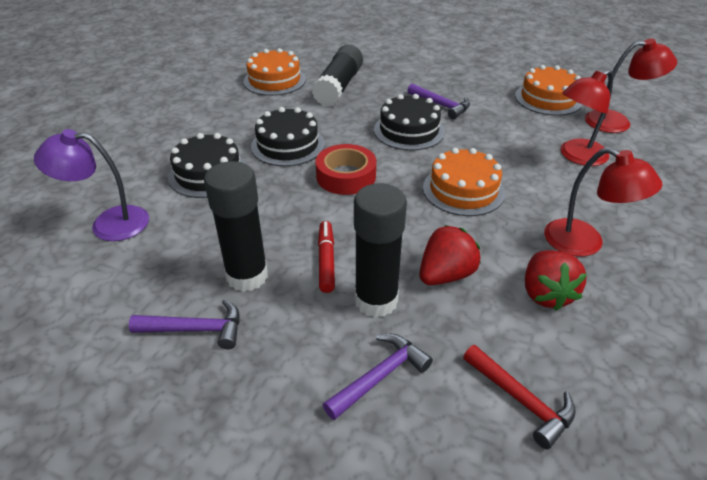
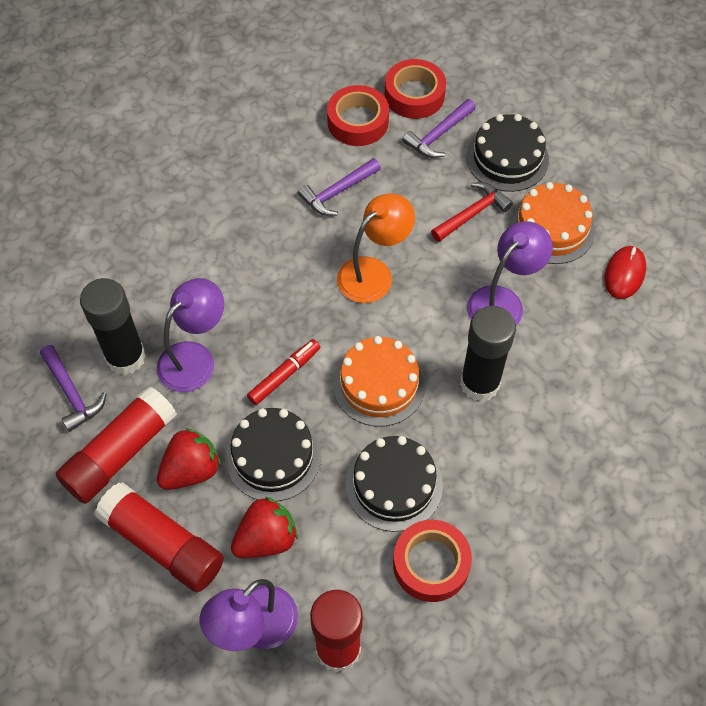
black glue stick: 3 -> 2
orange cake: 3 -> 2
orange lamp: 0 -> 1
purple lamp: 1 -> 3
red glue stick: 0 -> 3
red lamp: 3 -> 0
red mouse: 0 -> 1
red tape: 1 -> 3

